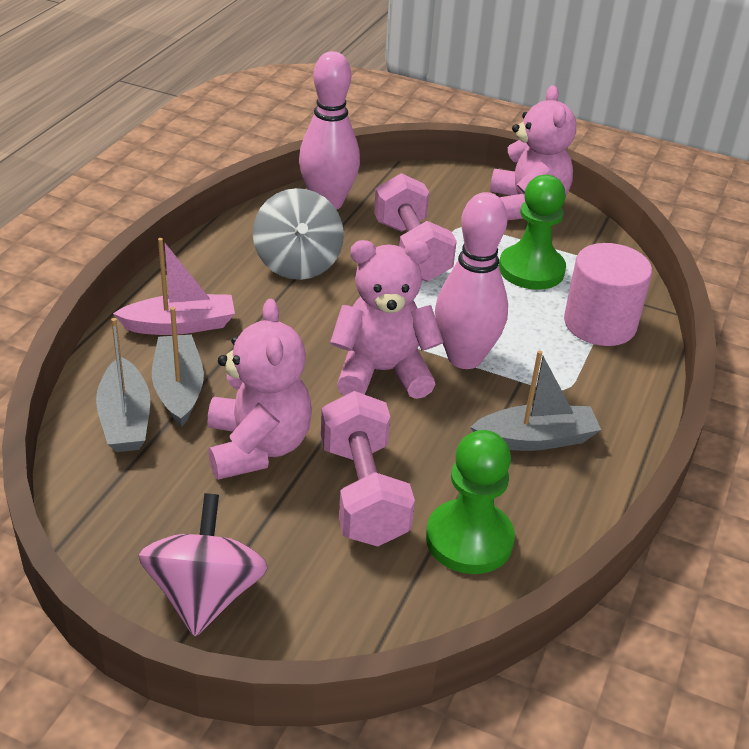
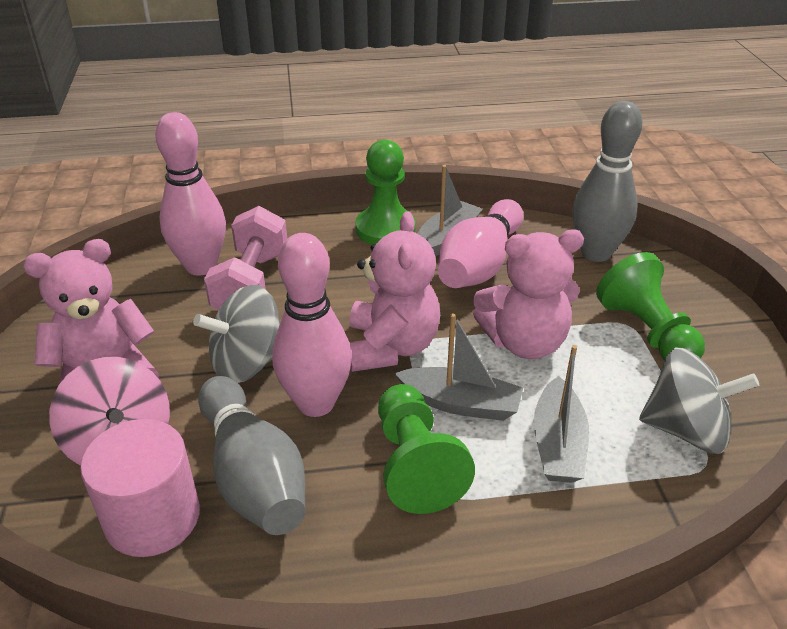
green pawn: 2 -> 3
grey bowling pin: 0 -> 2
grey spinning top: 1 -> 2
pink boat: 1 -> 0
pink bowling pin: 2 -> 3
pink dumbbell: 2 -> 1

